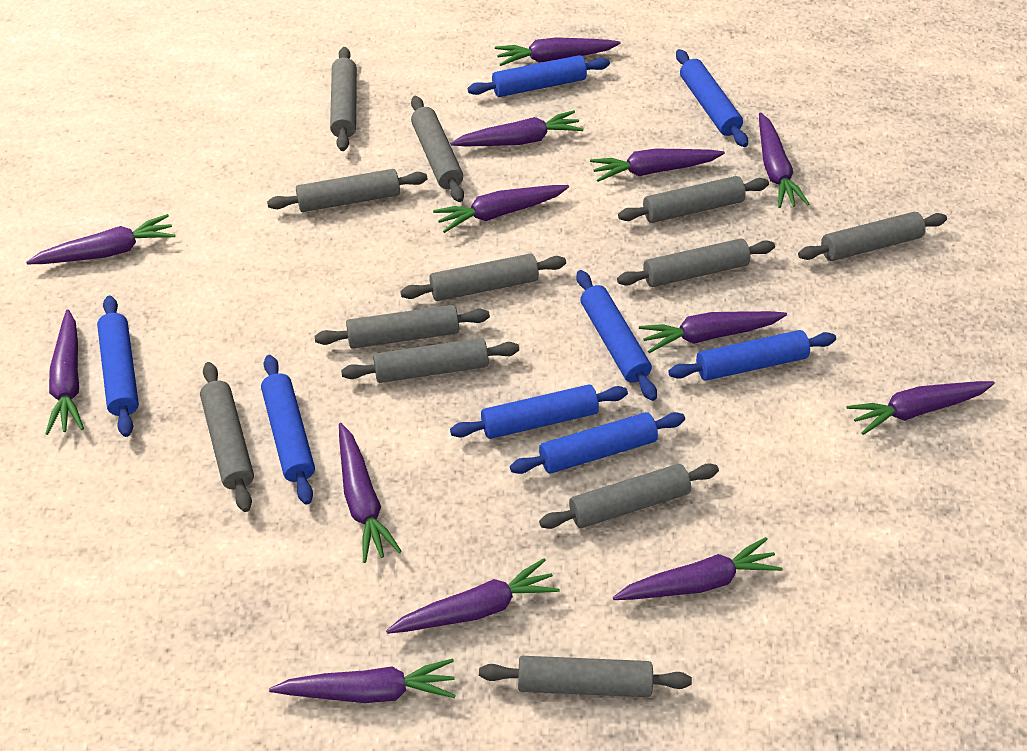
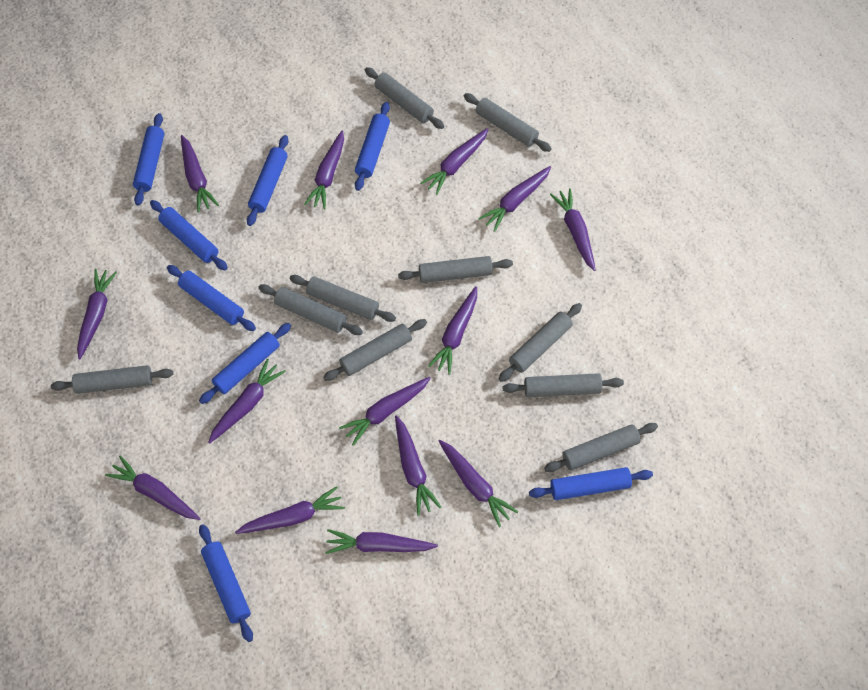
grey rolling pin: 12 -> 10
purple carrot: 13 -> 14

